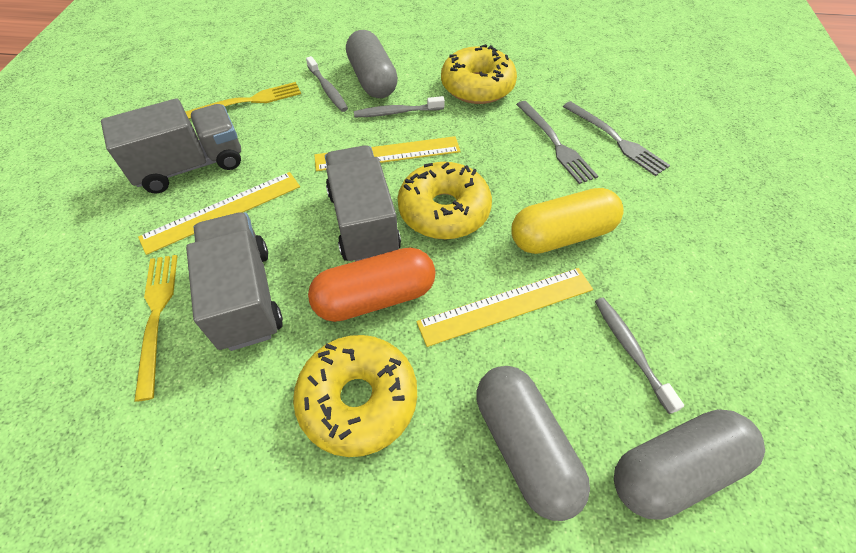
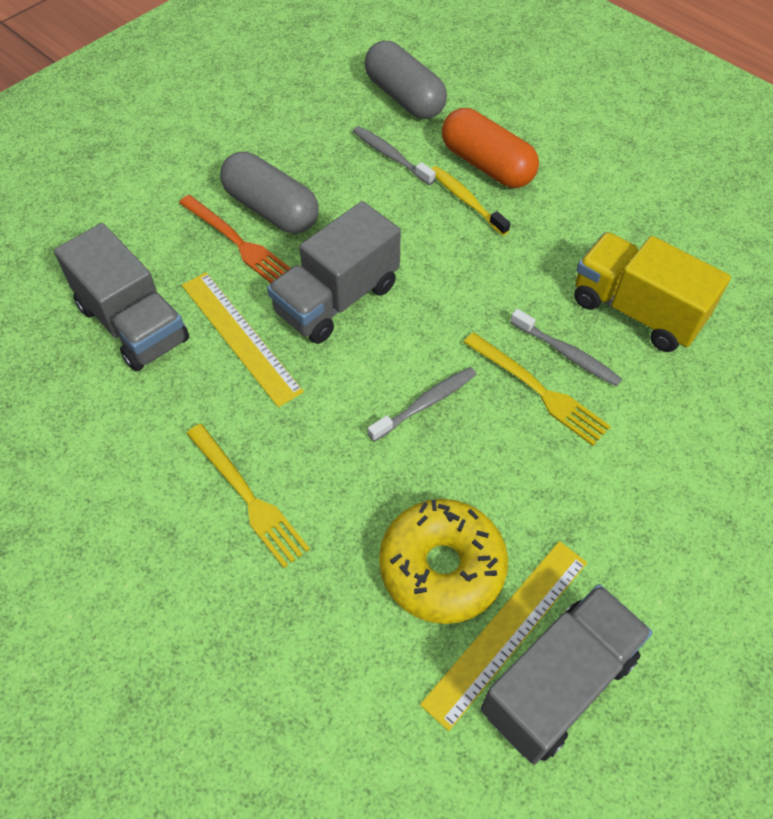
grey capsule: 3 -> 2
grey fork: 2 -> 0
orange fork: 0 -> 1
yellow capsule: 1 -> 0
yellow donut: 3 -> 1
yellow ruler: 3 -> 2
yellow toothbrush: 0 -> 1
yellow truck: 0 -> 1

